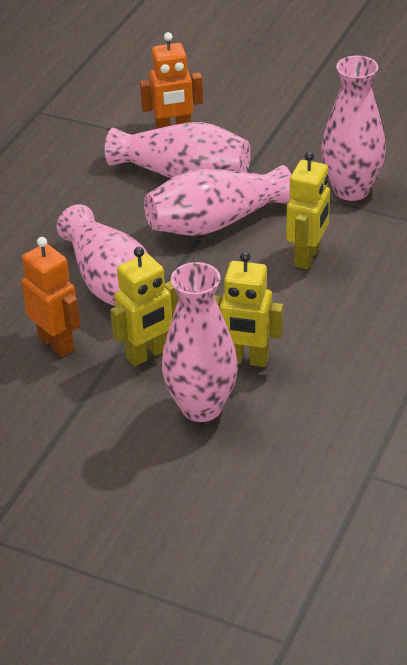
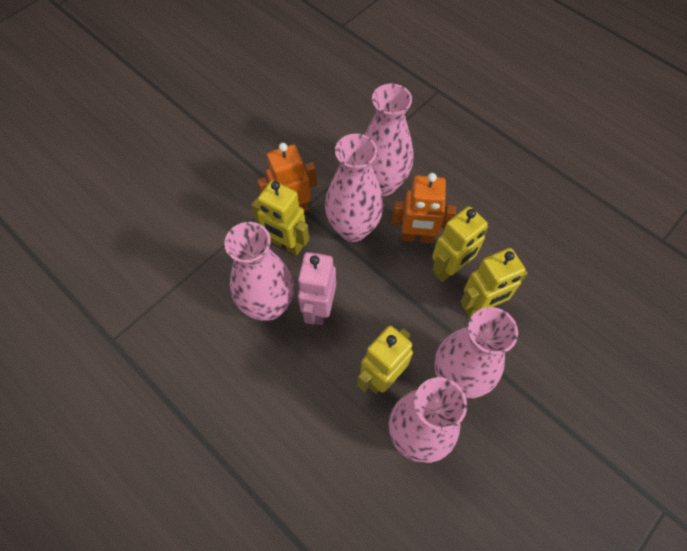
pink robot: 0 -> 1
yellow robot: 3 -> 4

